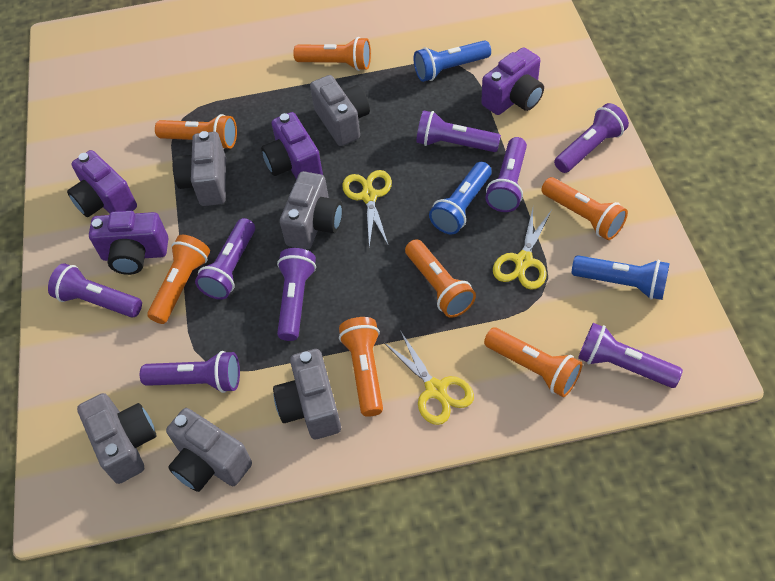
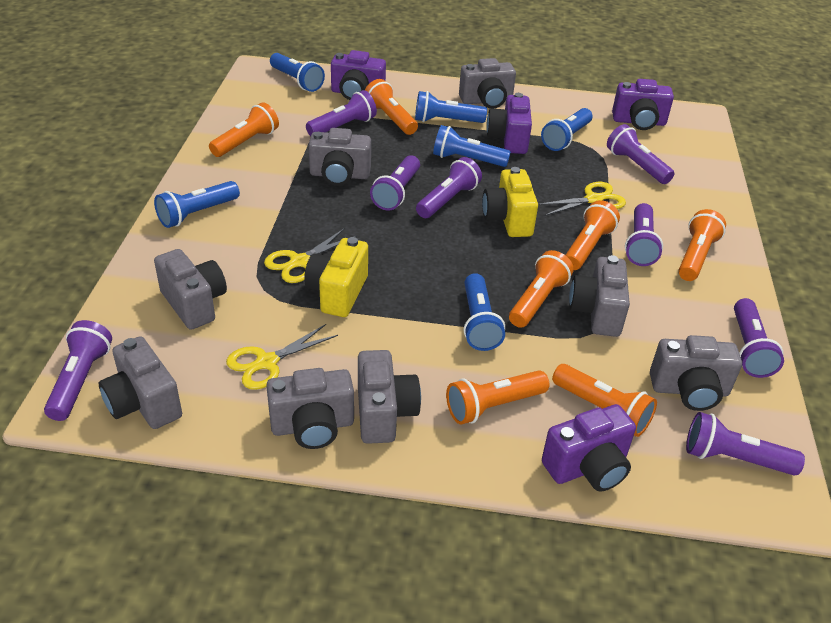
blue flashlight: 3 -> 6
grey camera: 6 -> 8
yellow camera: 0 -> 2

